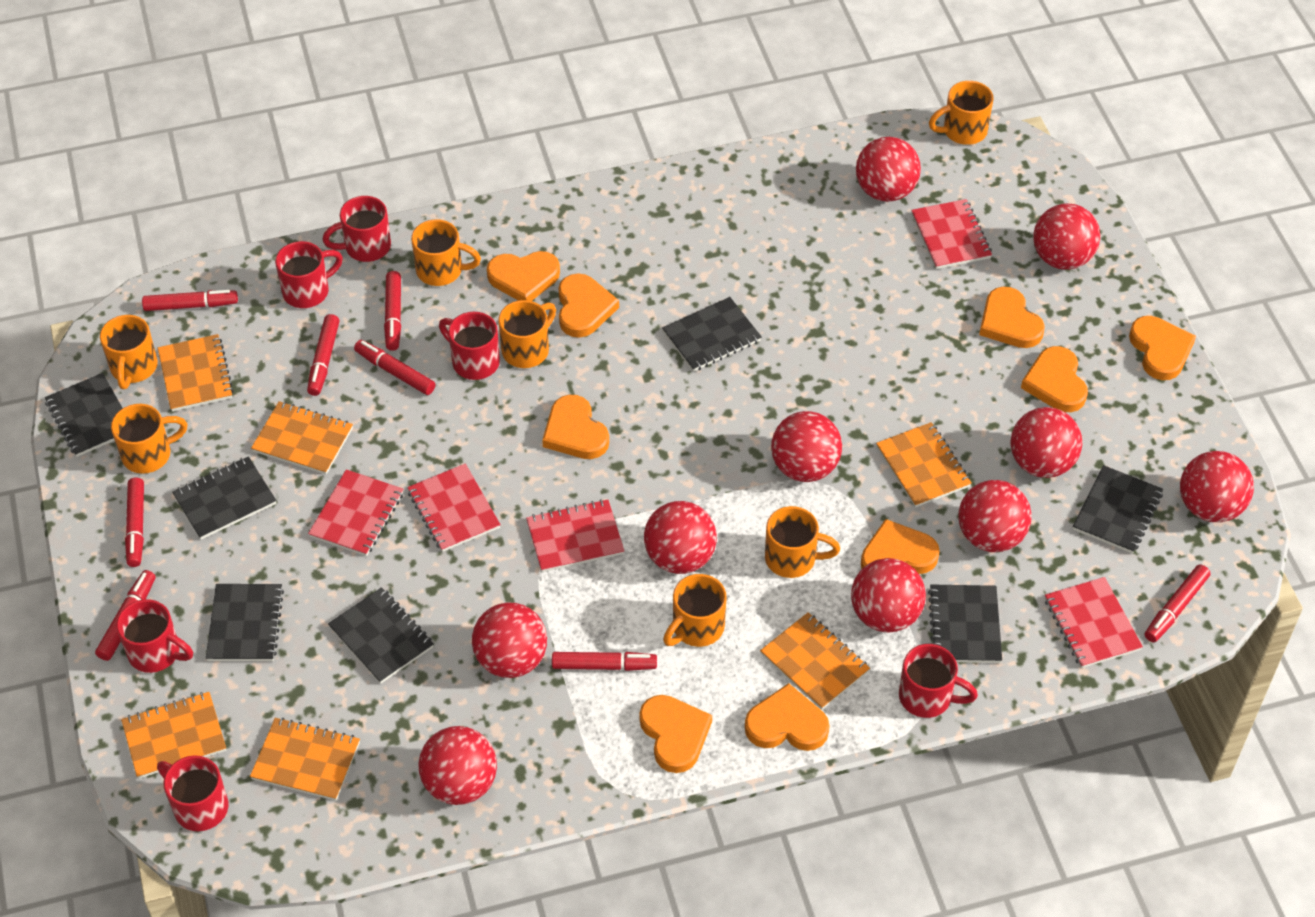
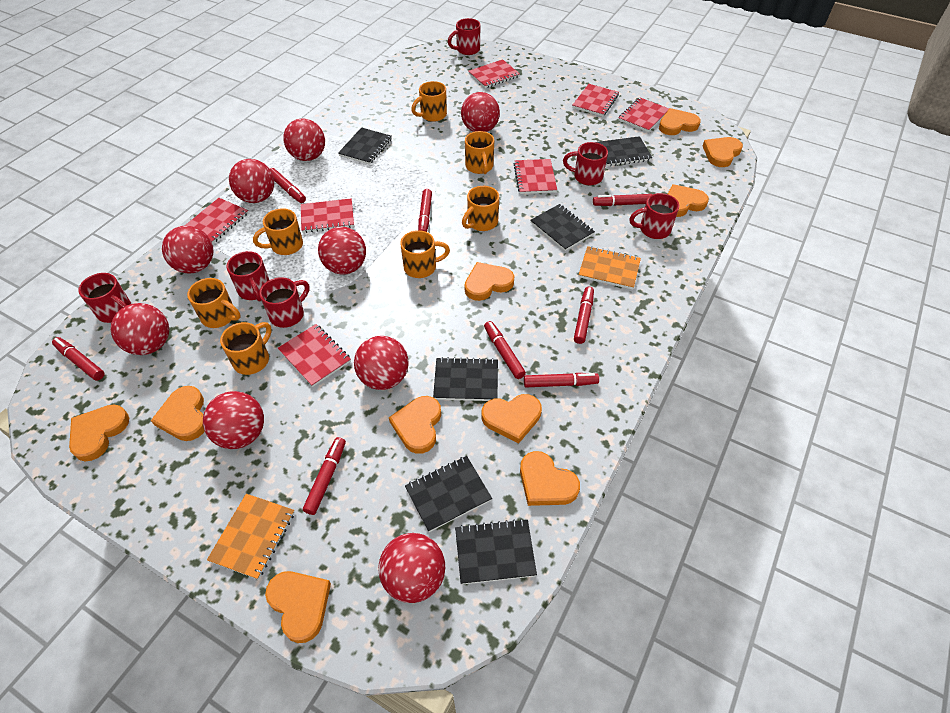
black notebook: 7 -> 6
orange heart: 9 -> 10
orange notebook: 6 -> 2
red ball: 10 -> 9
red notebook: 5 -> 7

